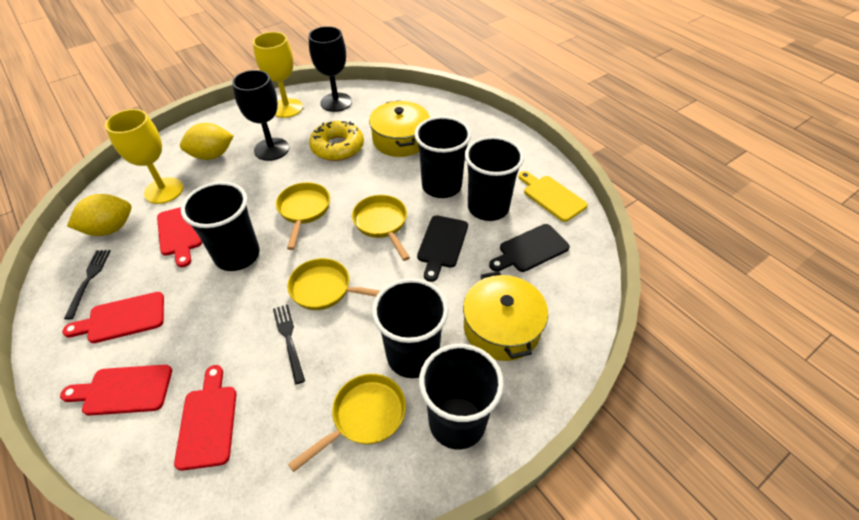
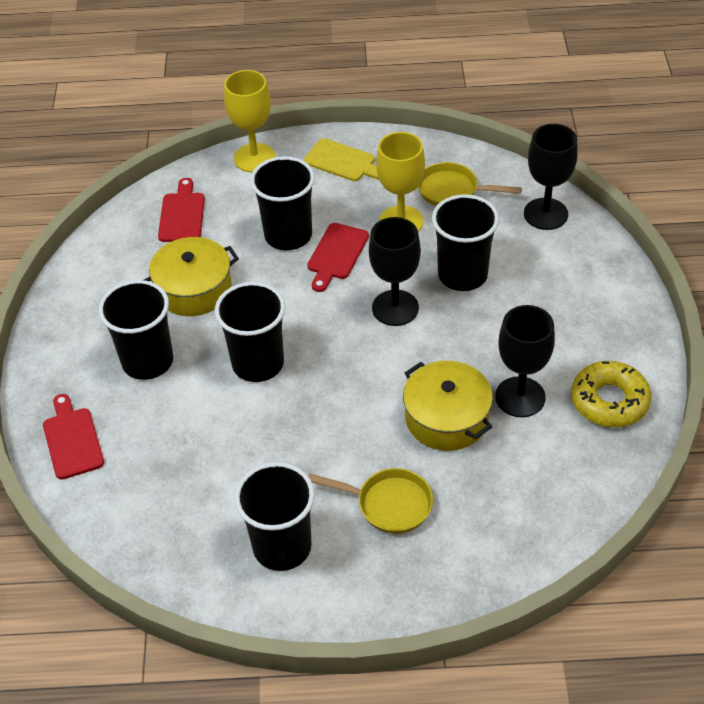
black cutting board: 2 -> 0
black fork: 2 -> 0
black goblet: 2 -> 3
red cutting board: 4 -> 3
yellow lemon: 2 -> 0
yellow pan: 4 -> 2

